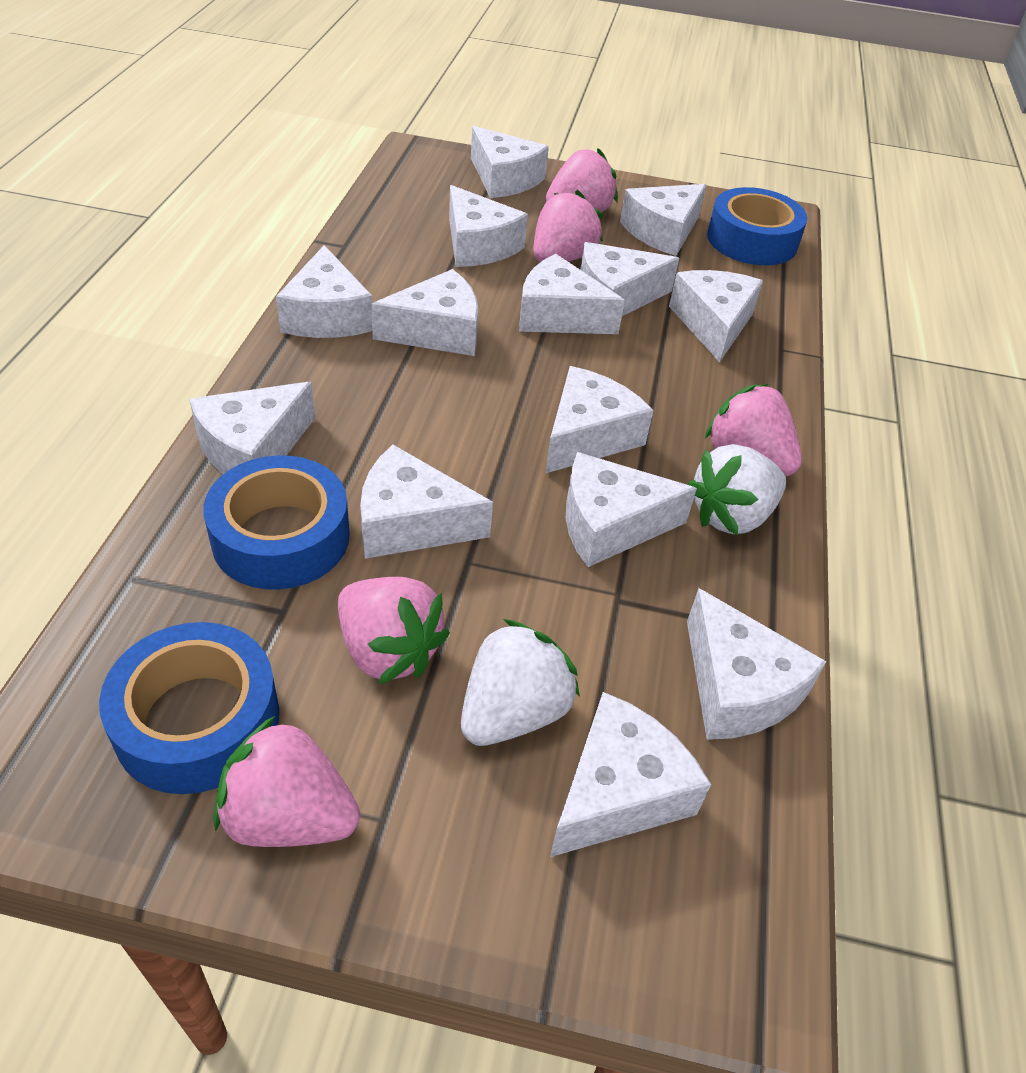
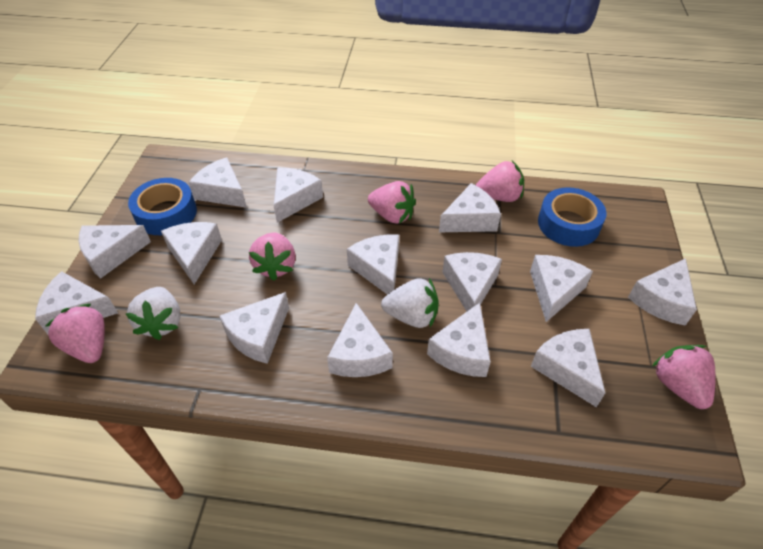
blue tape: 3 -> 2

